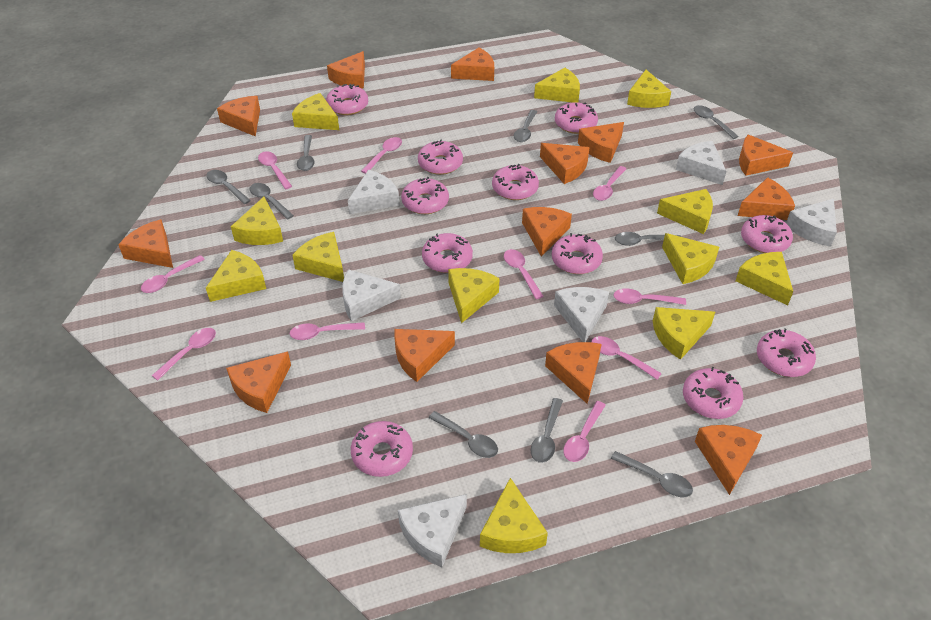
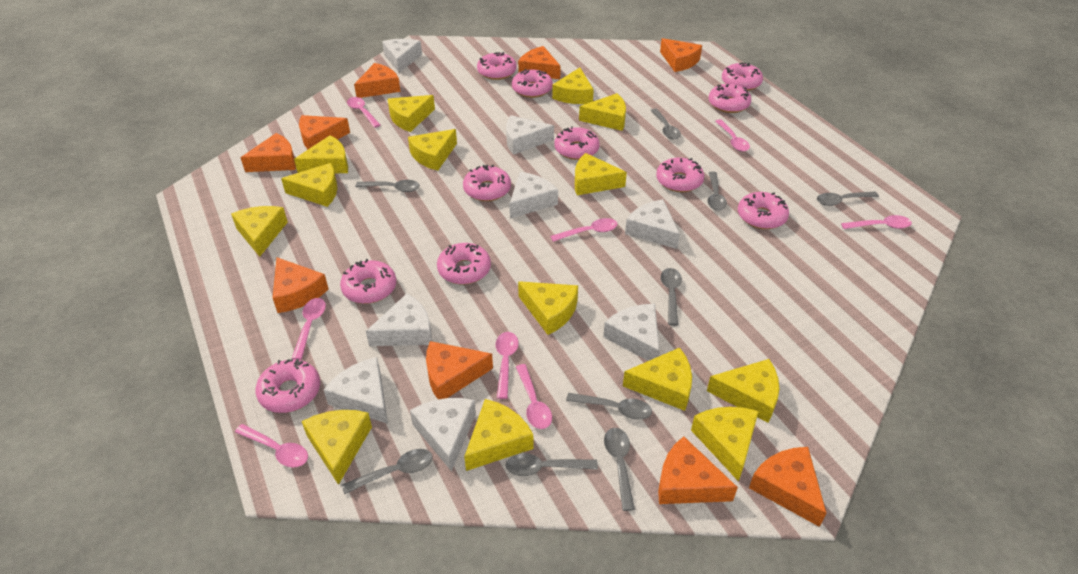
orange cheese: 13 -> 9
pink spoon: 10 -> 8
white cheese: 6 -> 8
yellow cheese: 12 -> 14

